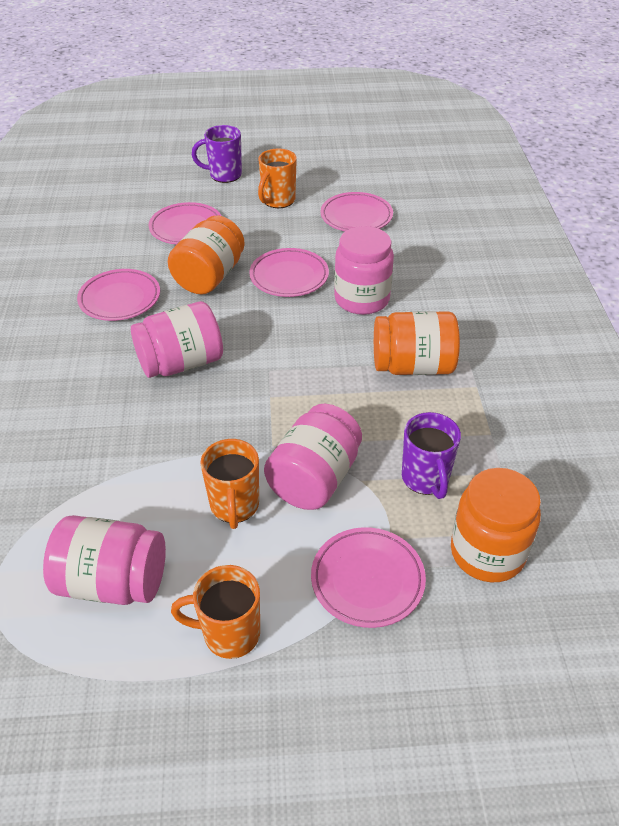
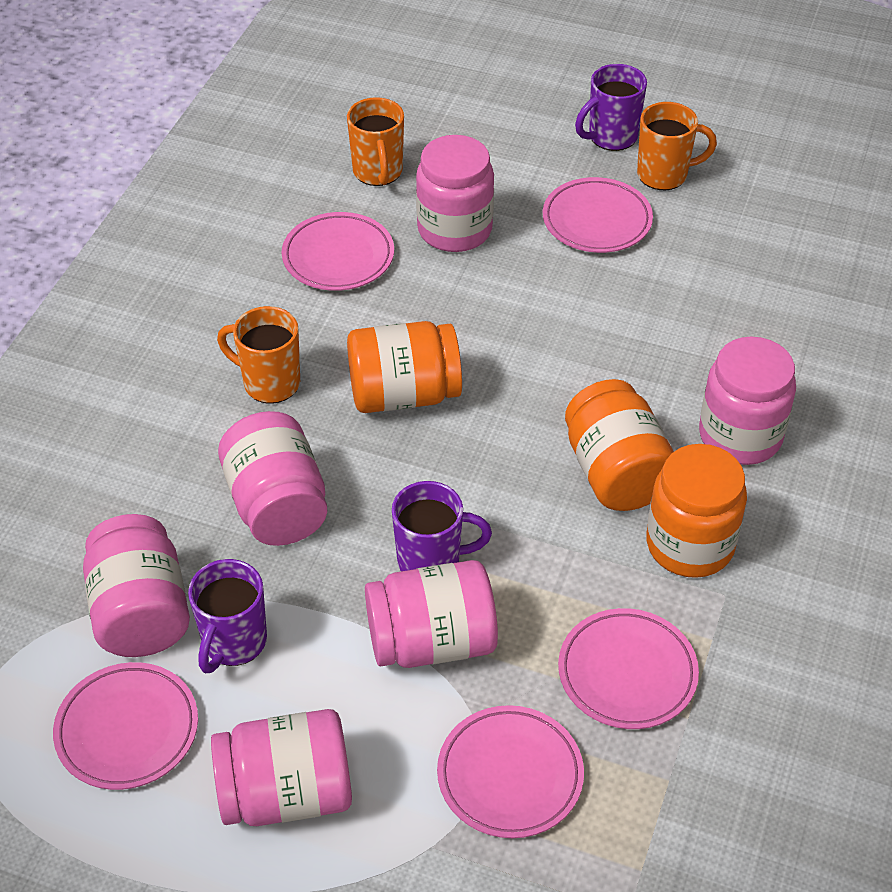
pink jar: 4 -> 6
purple mug: 2 -> 3

